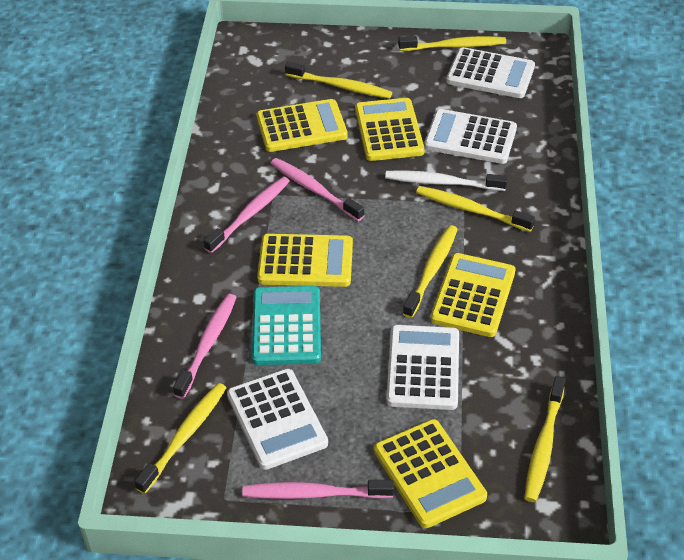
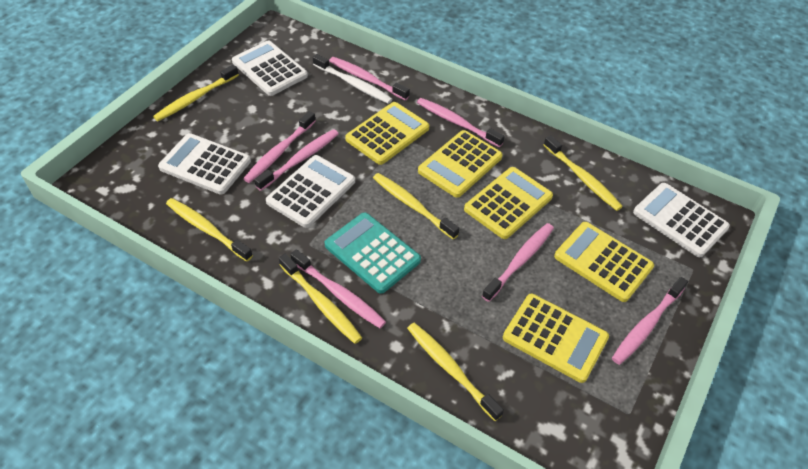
pink toothbrush: 4 -> 7

